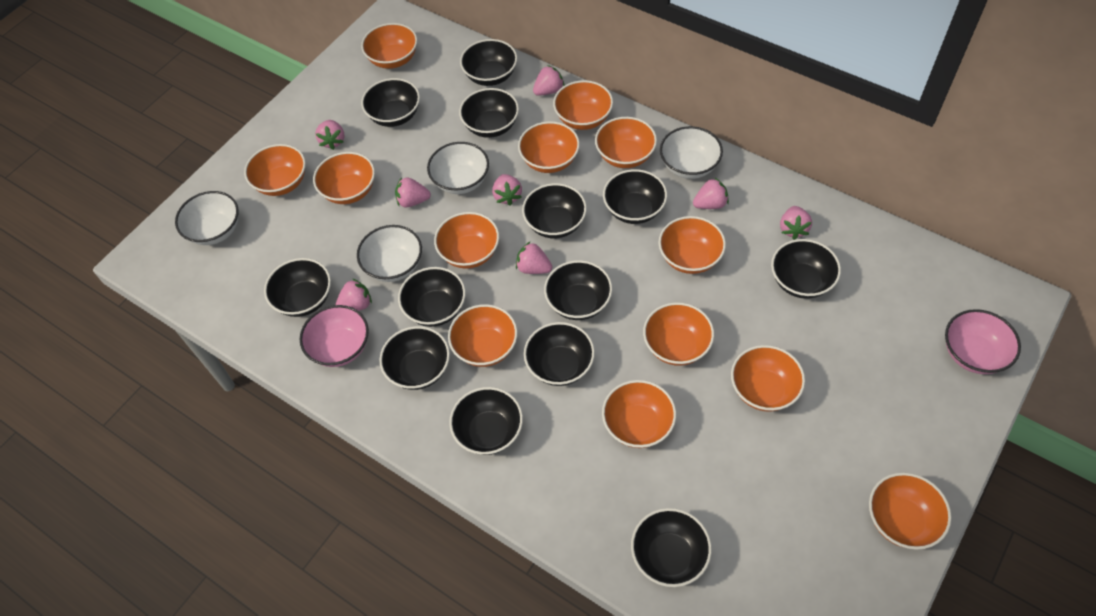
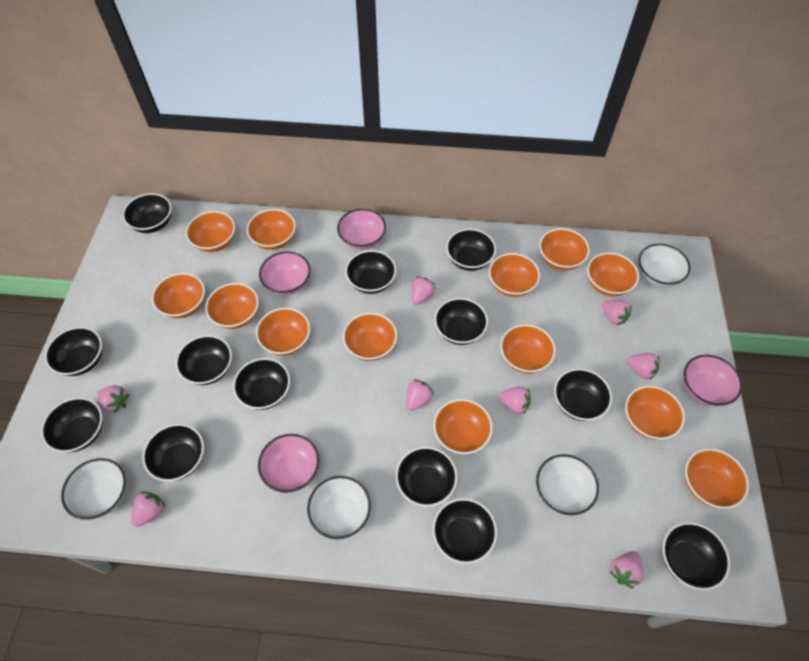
pink bowl: 2 -> 4

